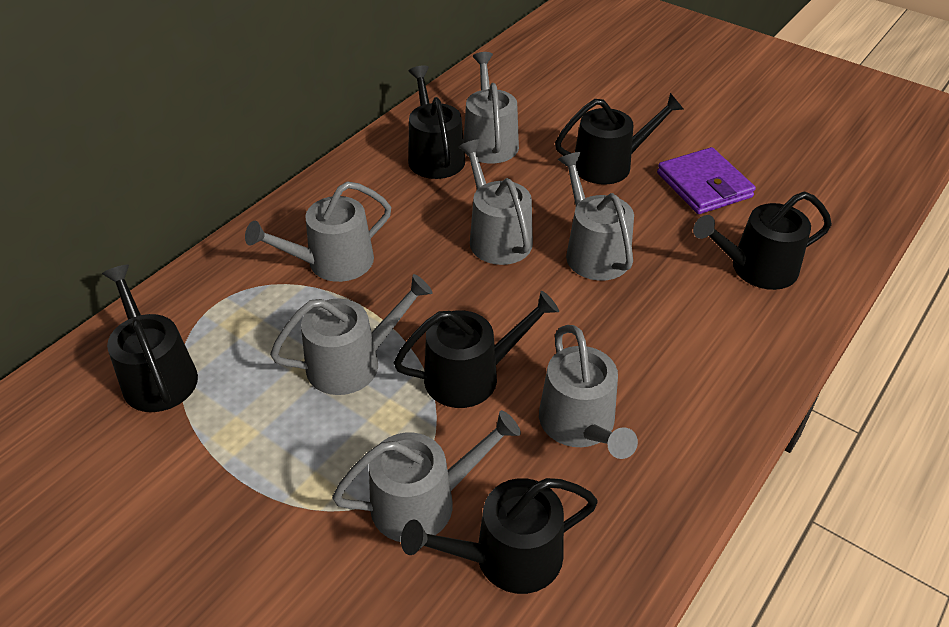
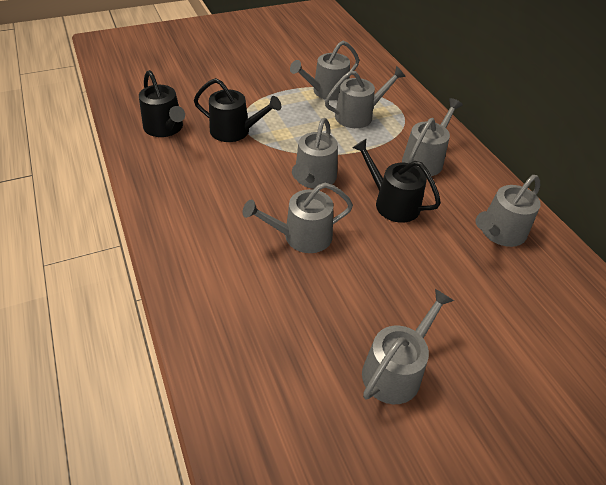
black watering can: 6 -> 3
purple wallet: 1 -> 0

